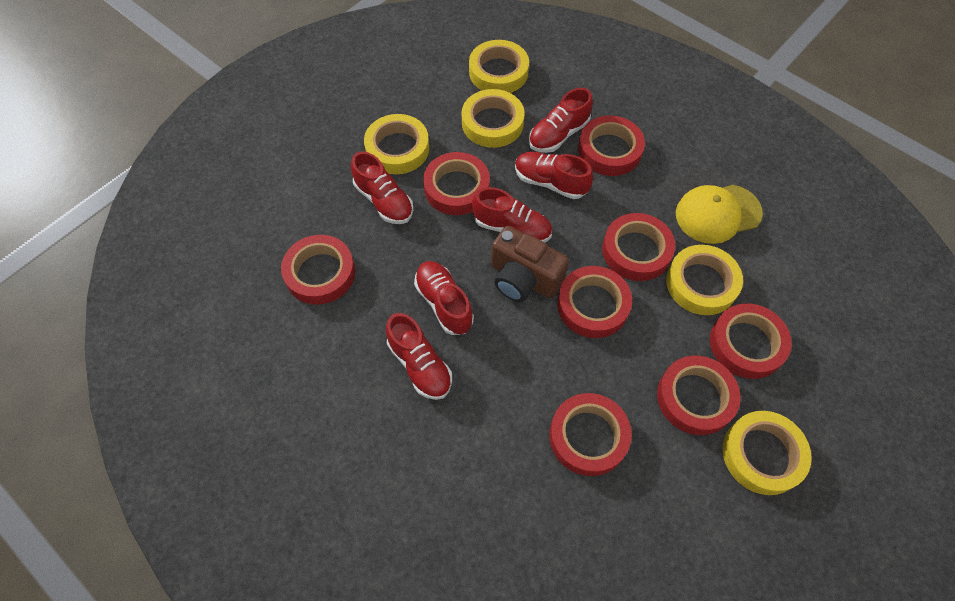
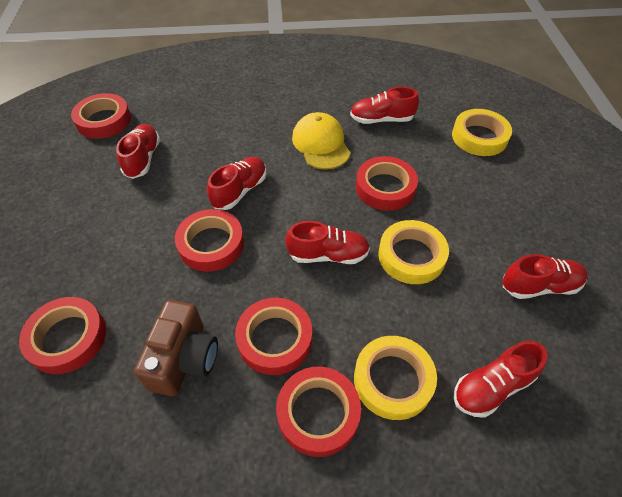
red tape: 8 -> 6
yellow tape: 5 -> 3

